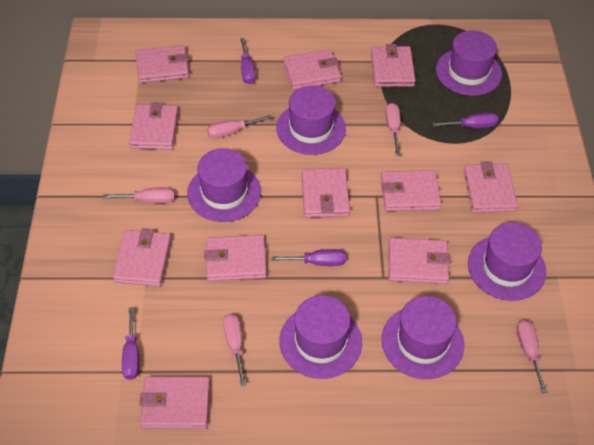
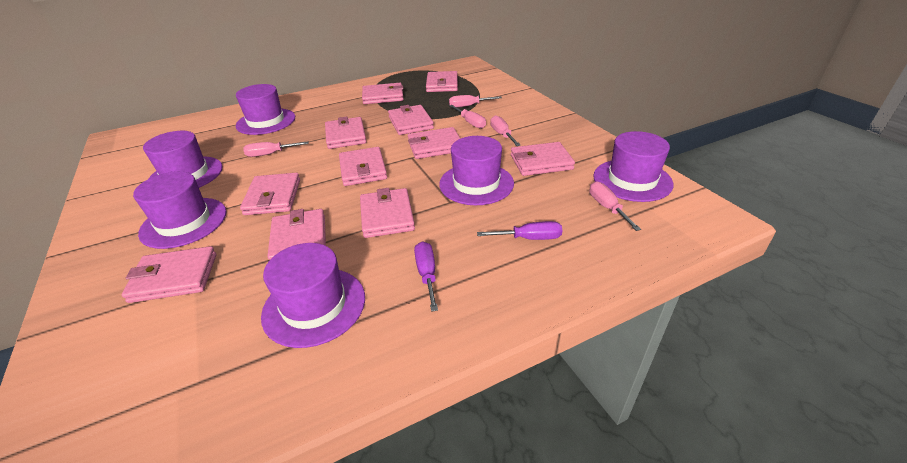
purple screwdriver: 4 -> 2

